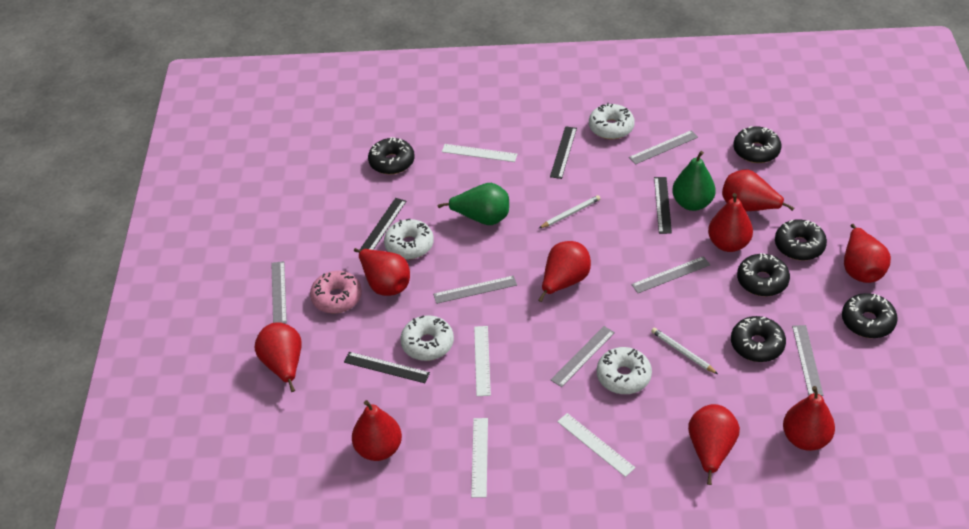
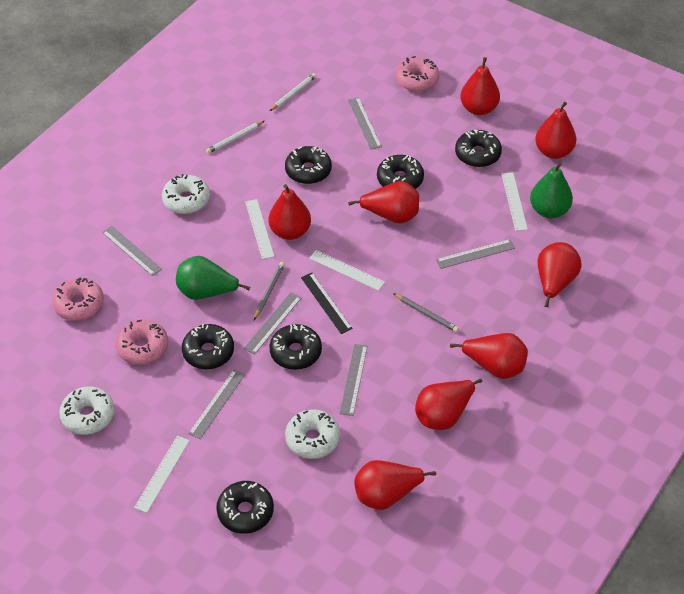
black ruler: 4 -> 1
grey pencil: 0 -> 2
pink donut: 1 -> 3
red pear: 9 -> 8
white donut: 4 -> 3

